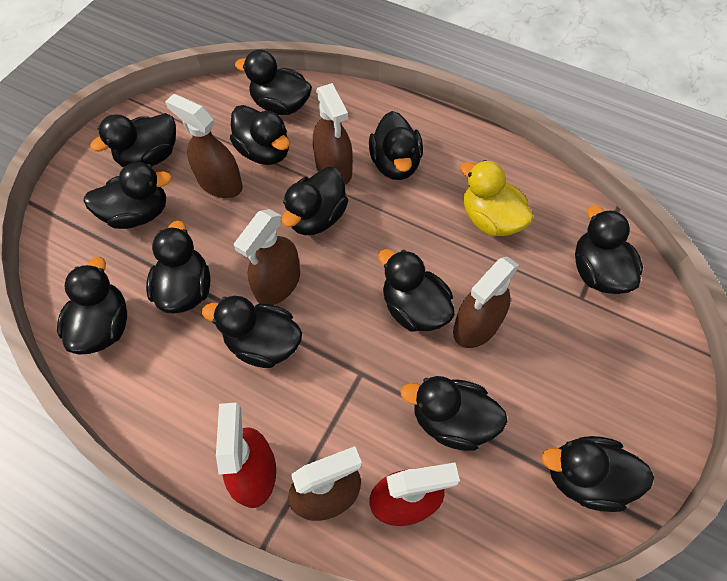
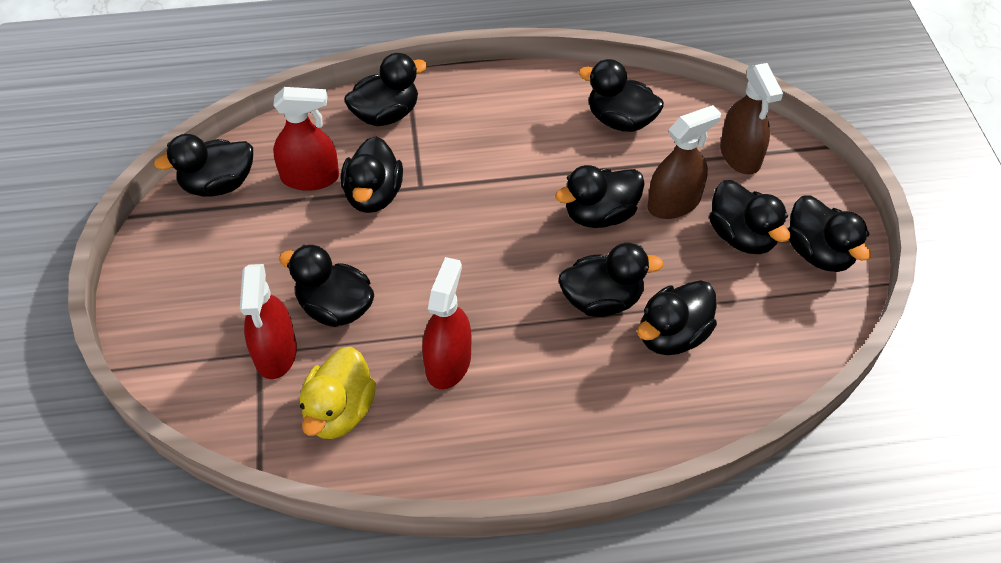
black duck: 13 -> 10
brown spray bottle: 5 -> 2
red spray bottle: 2 -> 3

